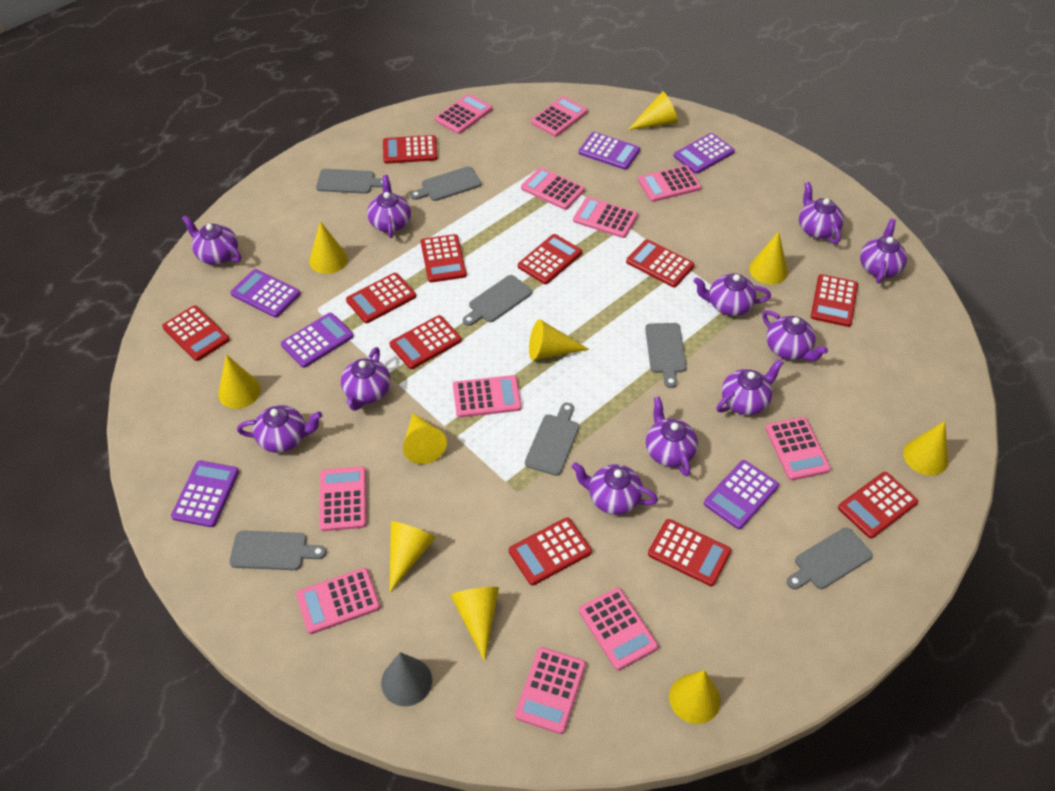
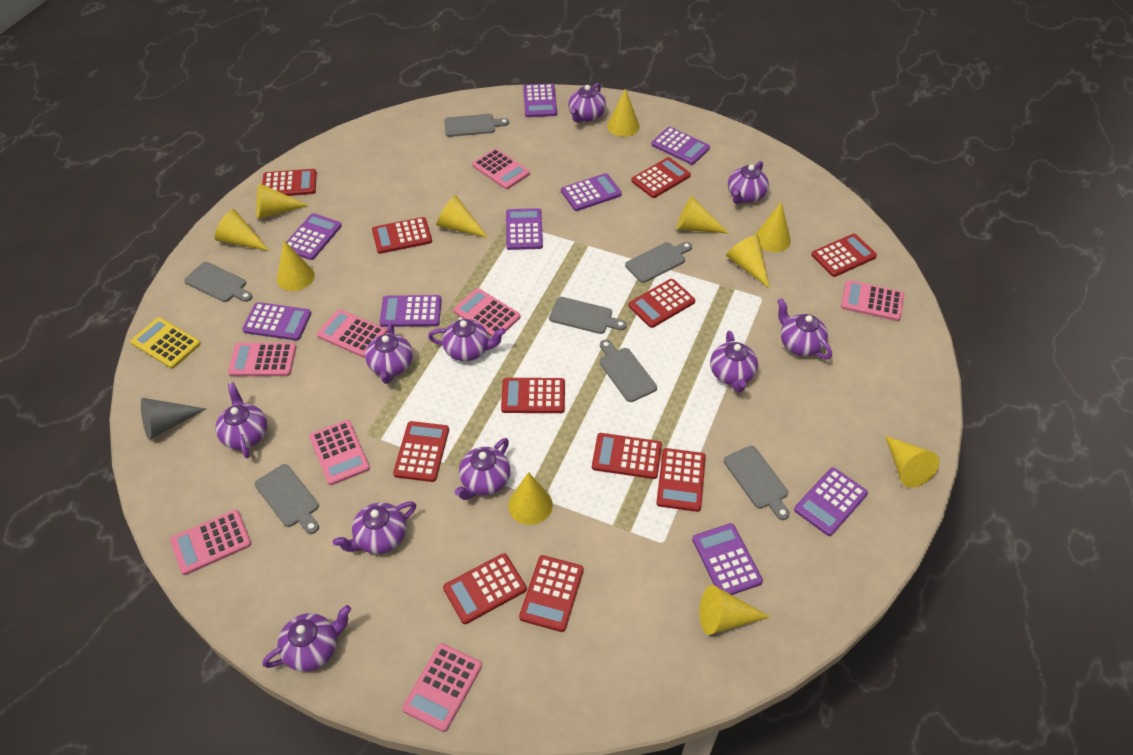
pink calculator: 11 -> 8
purple calculator: 6 -> 9
purple teapot: 11 -> 10
yellow calculator: 0 -> 1
yellow cone: 10 -> 11

